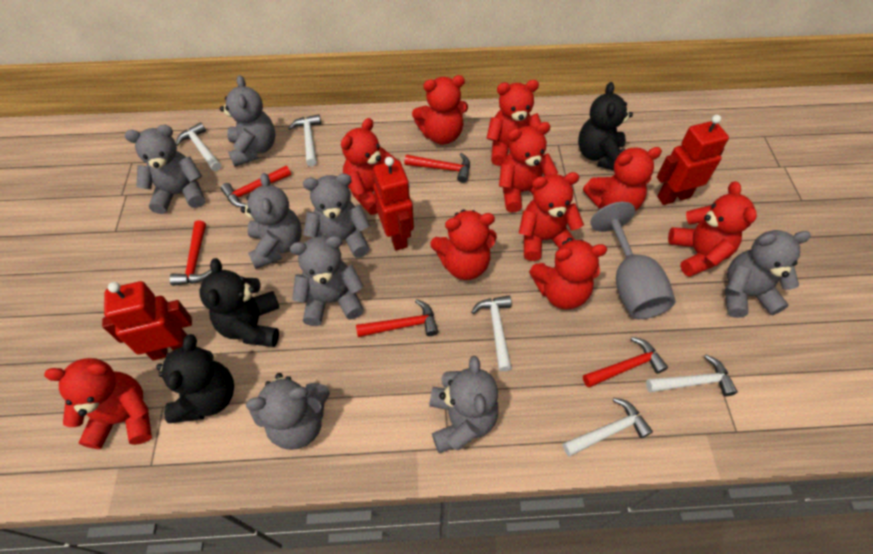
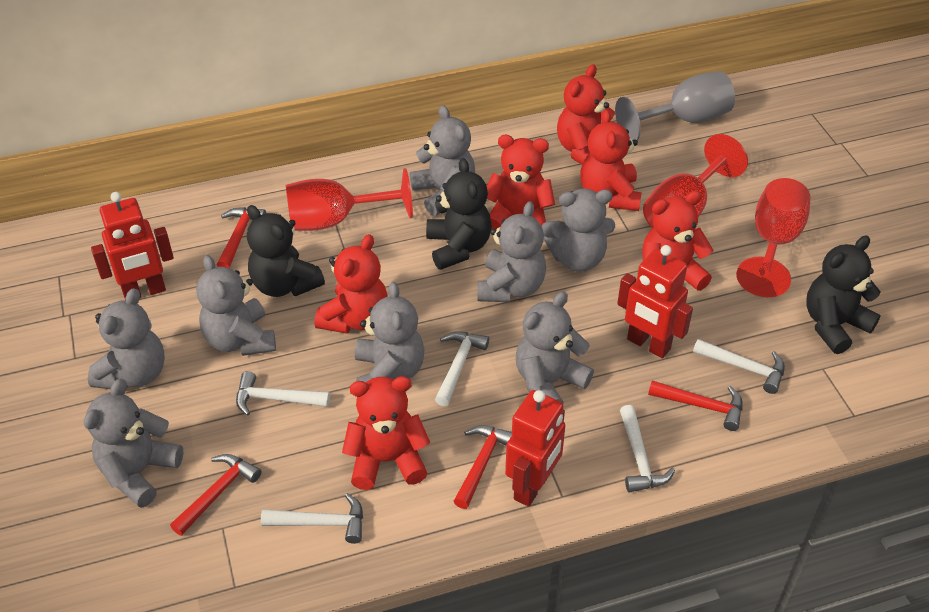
red goblet: 0 -> 3
red hammer: 5 -> 4
red teddy bear: 10 -> 6

